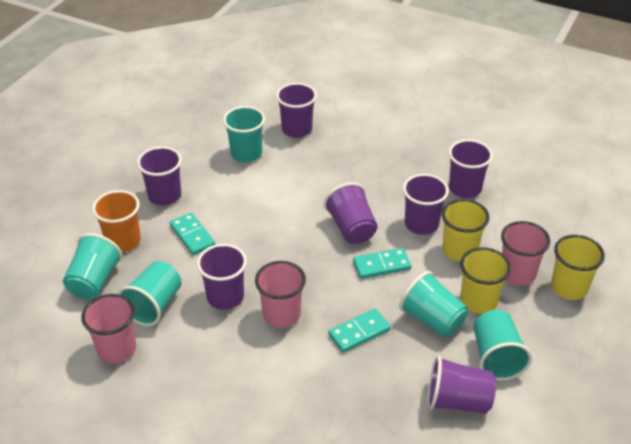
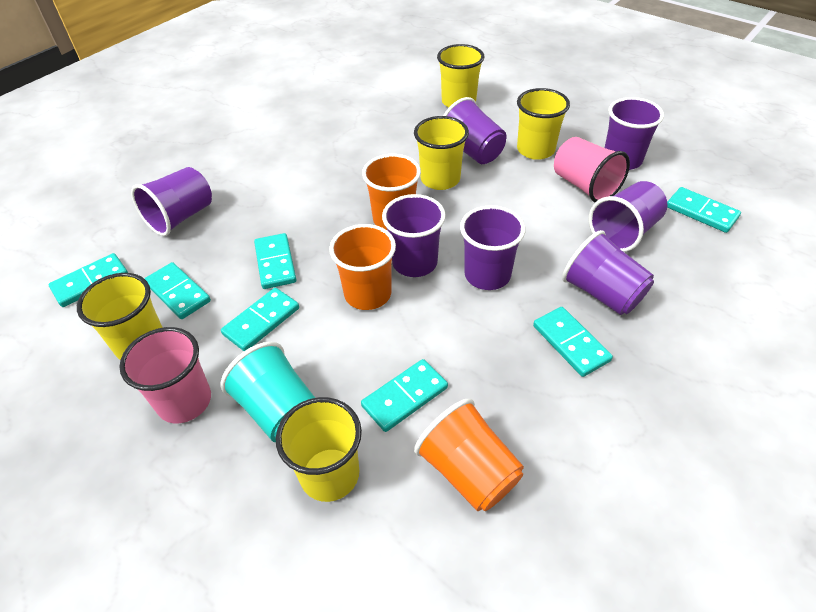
orange cup: 1 -> 3
pink cup: 3 -> 2
turquoise cup: 5 -> 1
turquoise domino: 3 -> 7
yellow cup: 3 -> 5

